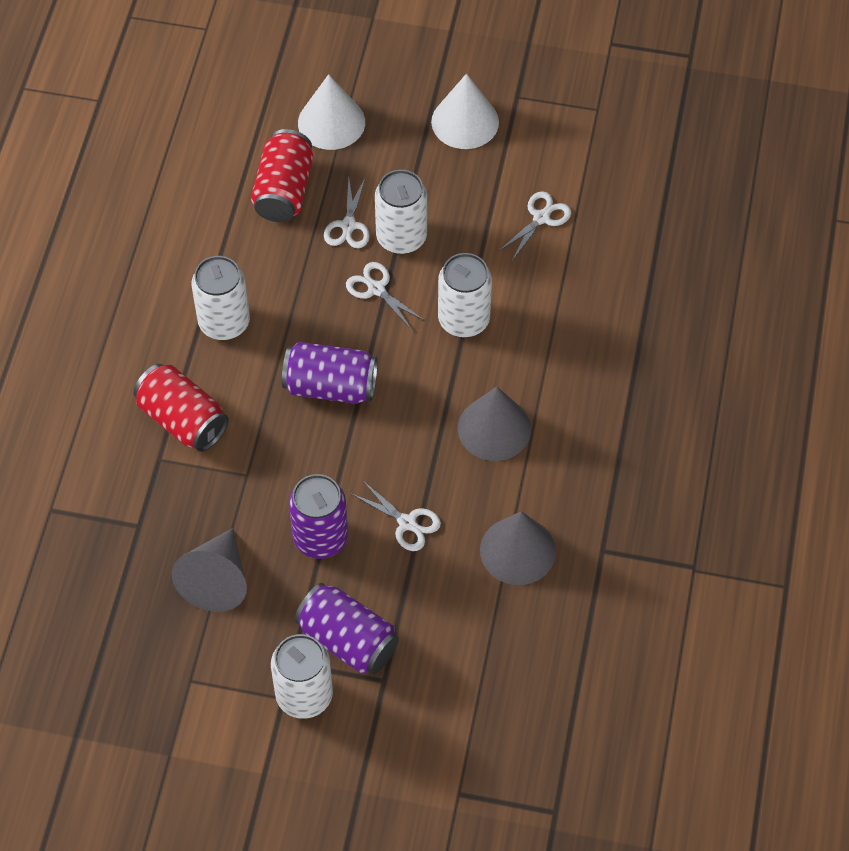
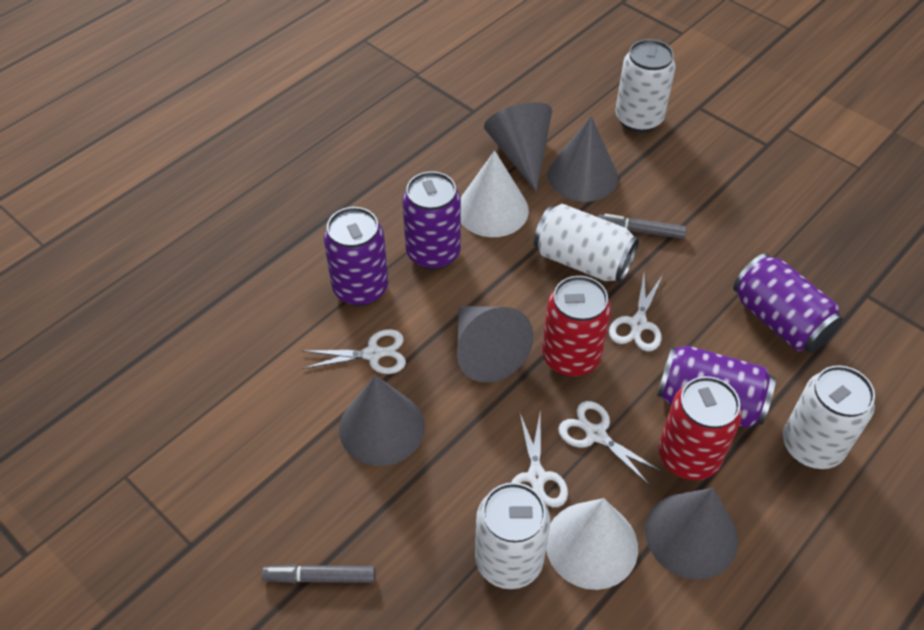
grey cone: 3 -> 5
grey marker: 0 -> 2
purple can: 3 -> 4

